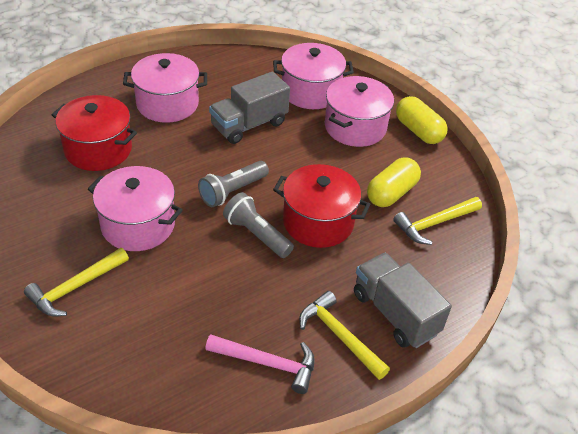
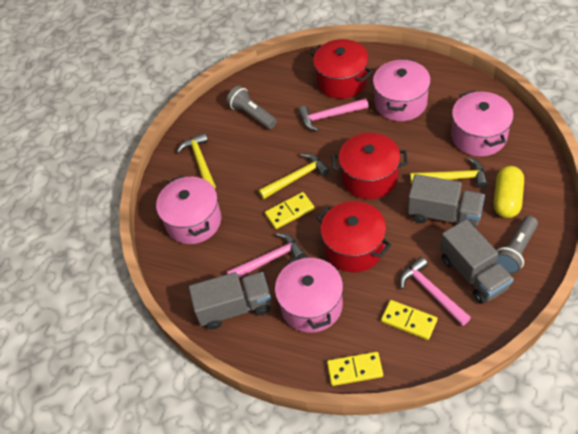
grey truck: 2 -> 3
pink hammer: 1 -> 3
red pot: 2 -> 3
yellow capsule: 2 -> 1
yellow domino: 0 -> 3

